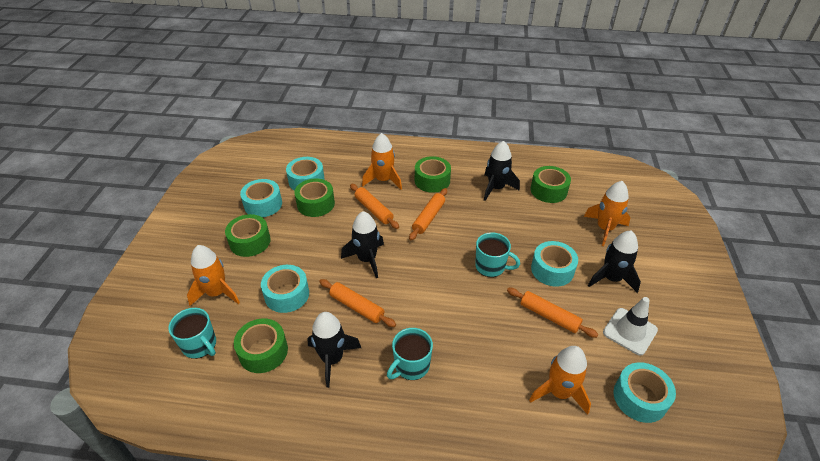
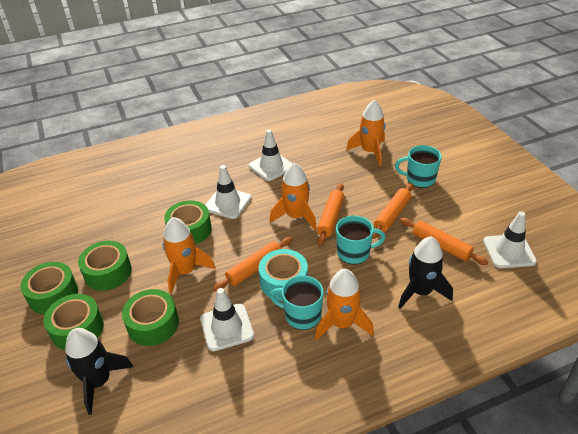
black rocket: 4 -> 2
turquoise tape: 5 -> 1
white traffic cone: 1 -> 4

